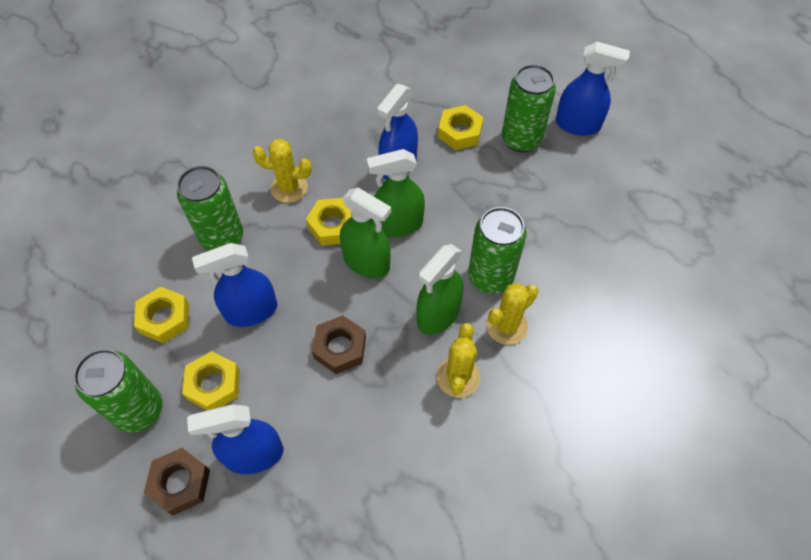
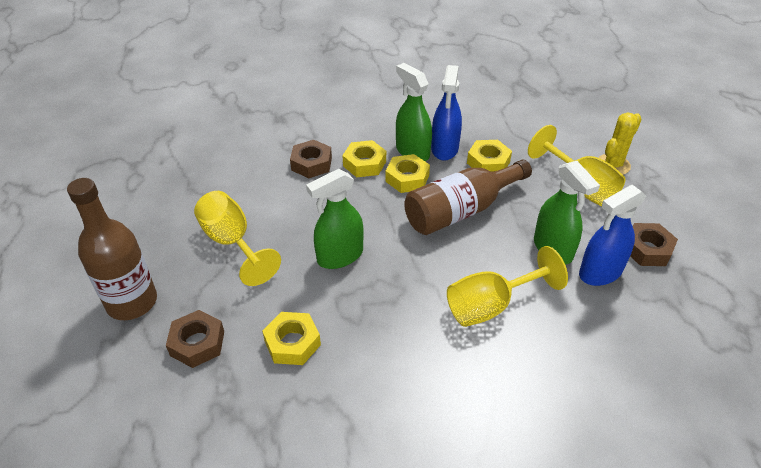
blue spray bottle: 4 -> 2
brown bottle: 0 -> 2
brown nut: 2 -> 3
green can: 4 -> 0
yellow cactus: 3 -> 1
yellow goblet: 0 -> 3

